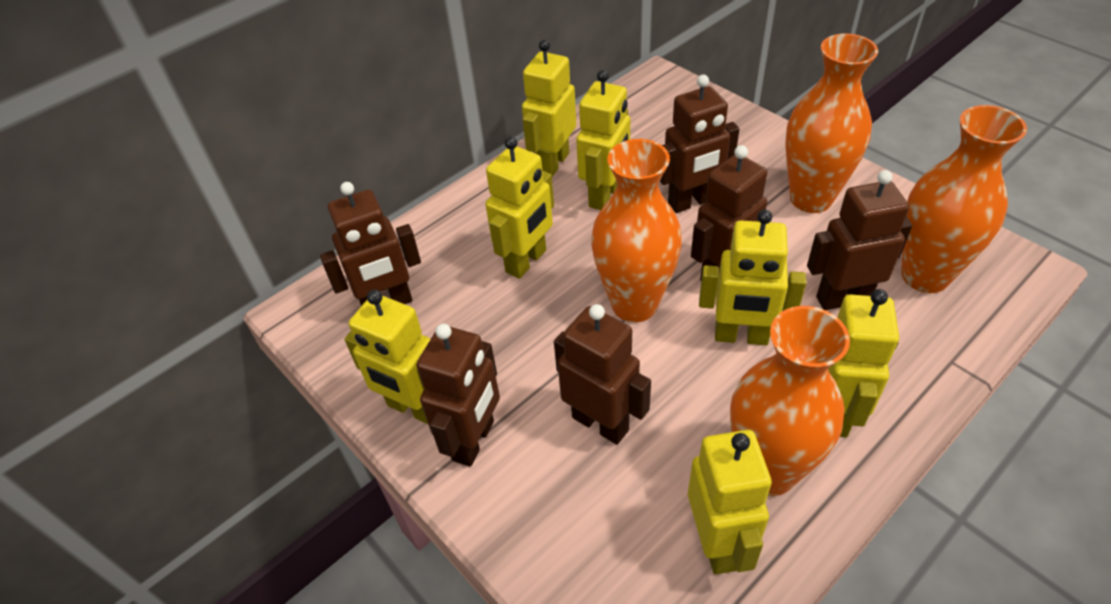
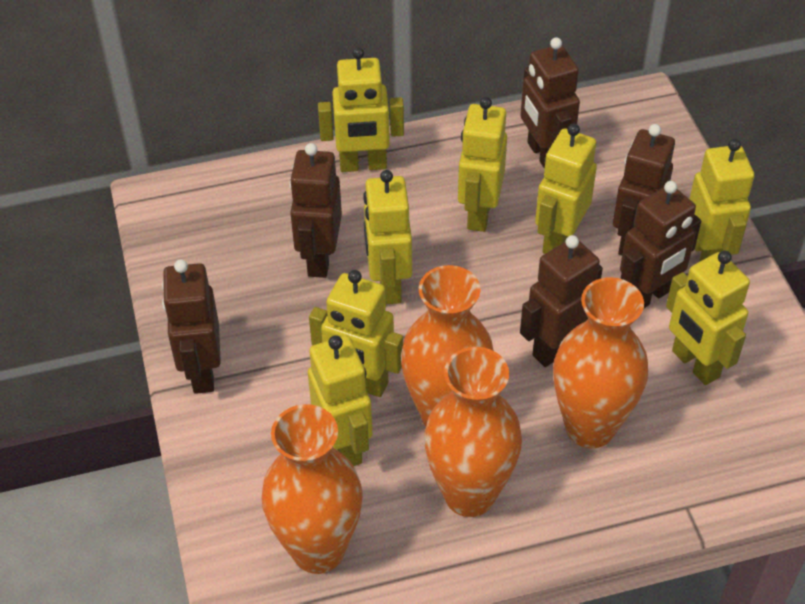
yellow robot: 7 -> 8

